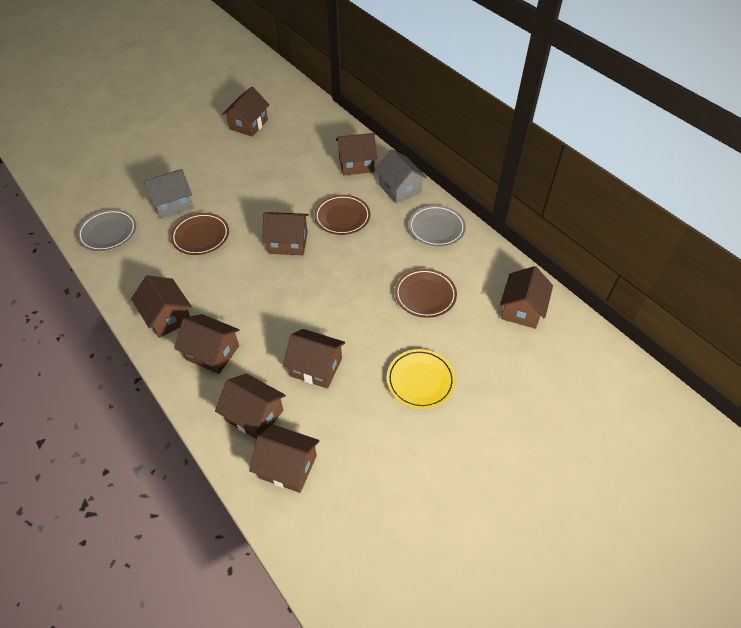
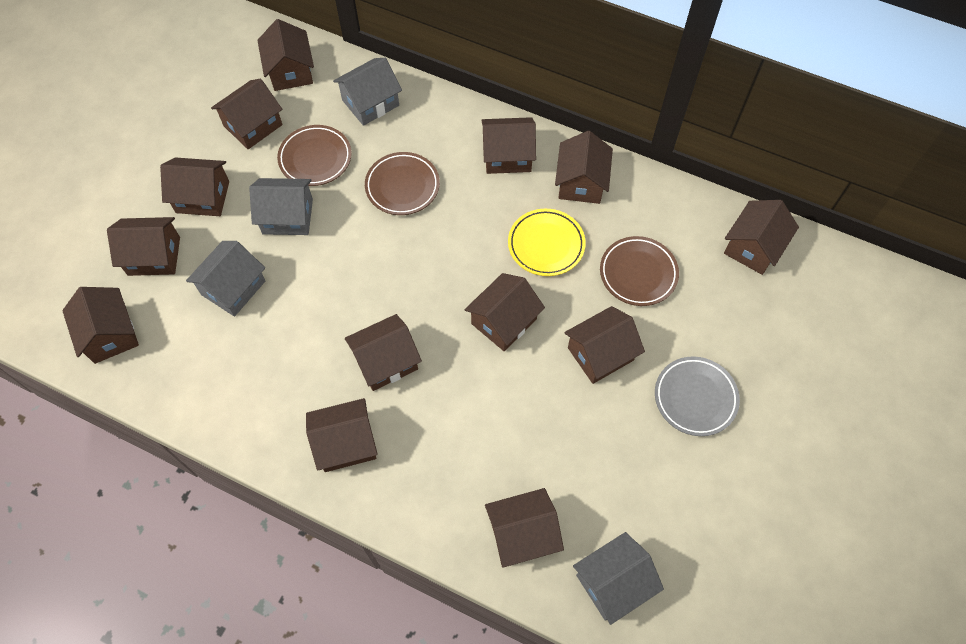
brown house: 9 -> 13
grey house: 2 -> 4
grey plate: 2 -> 1

